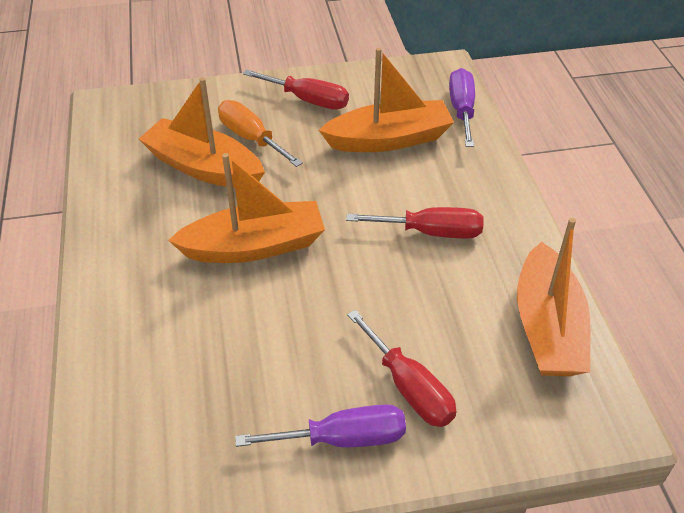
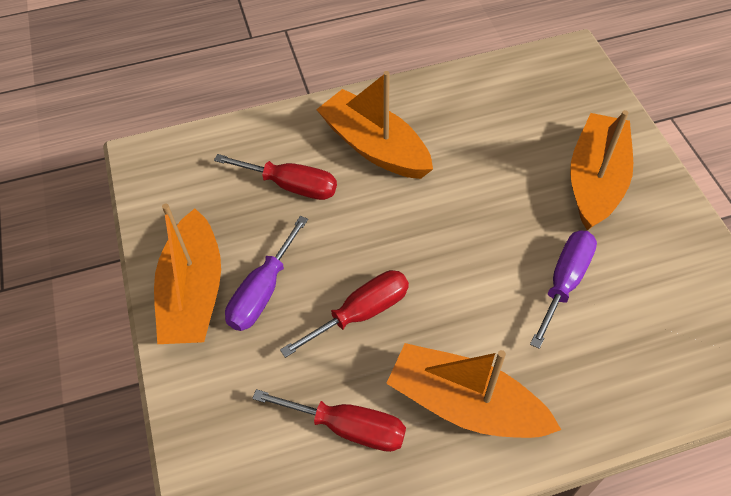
orange screwdriver: 1 -> 0

